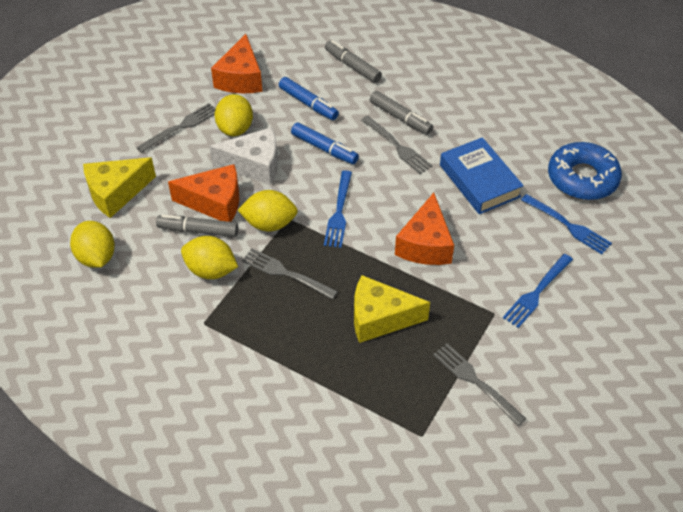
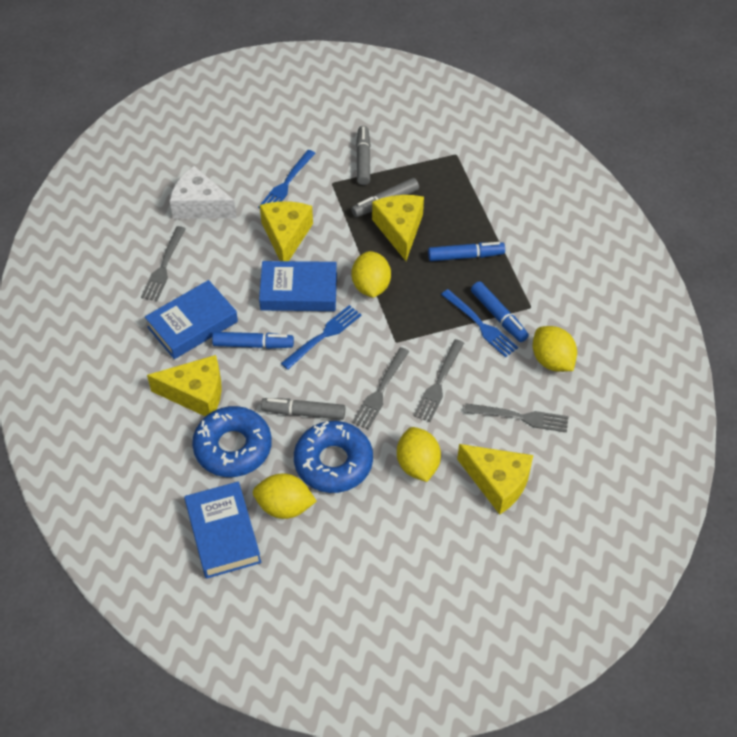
blue book: 1 -> 3
blue donut: 1 -> 2
blue marker: 2 -> 3
orange cheese: 3 -> 0
yellow cheese: 2 -> 4

